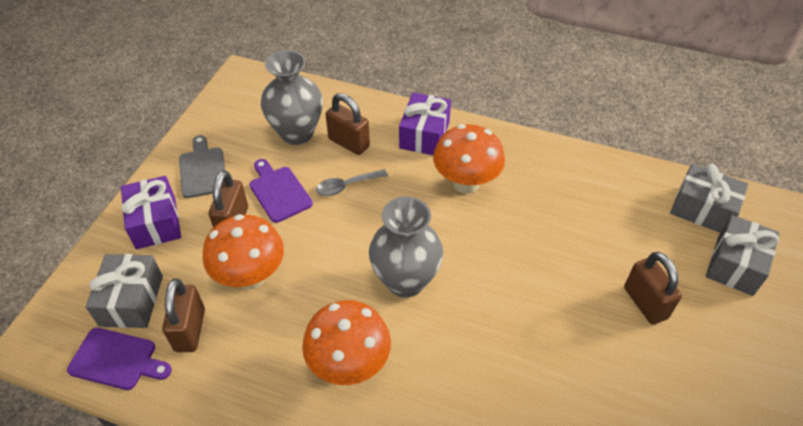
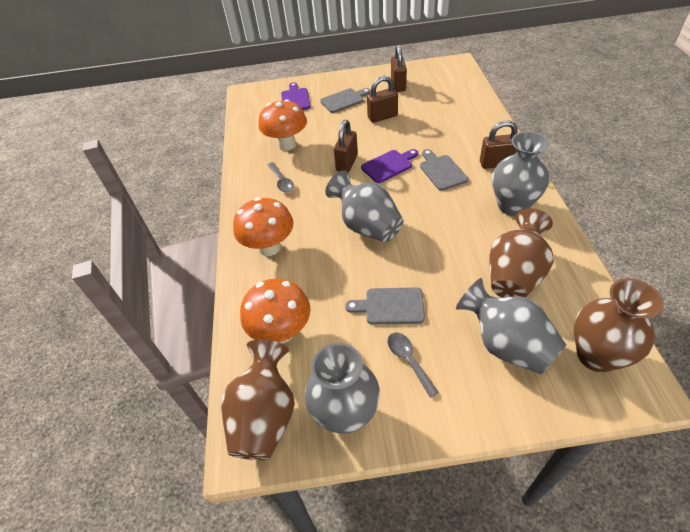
brown vase: 0 -> 3
grey cutting board: 1 -> 3
grey gift: 3 -> 0
grey spoon: 1 -> 2
grey vase: 2 -> 4
purple gift: 2 -> 0

